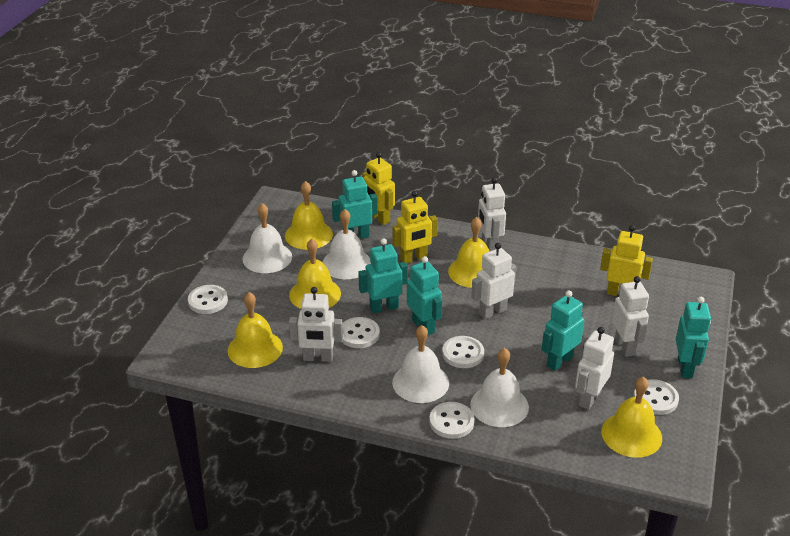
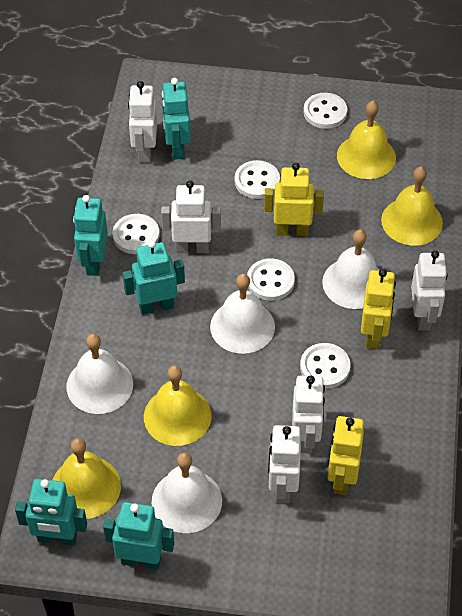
yellow bell: 5 -> 4

